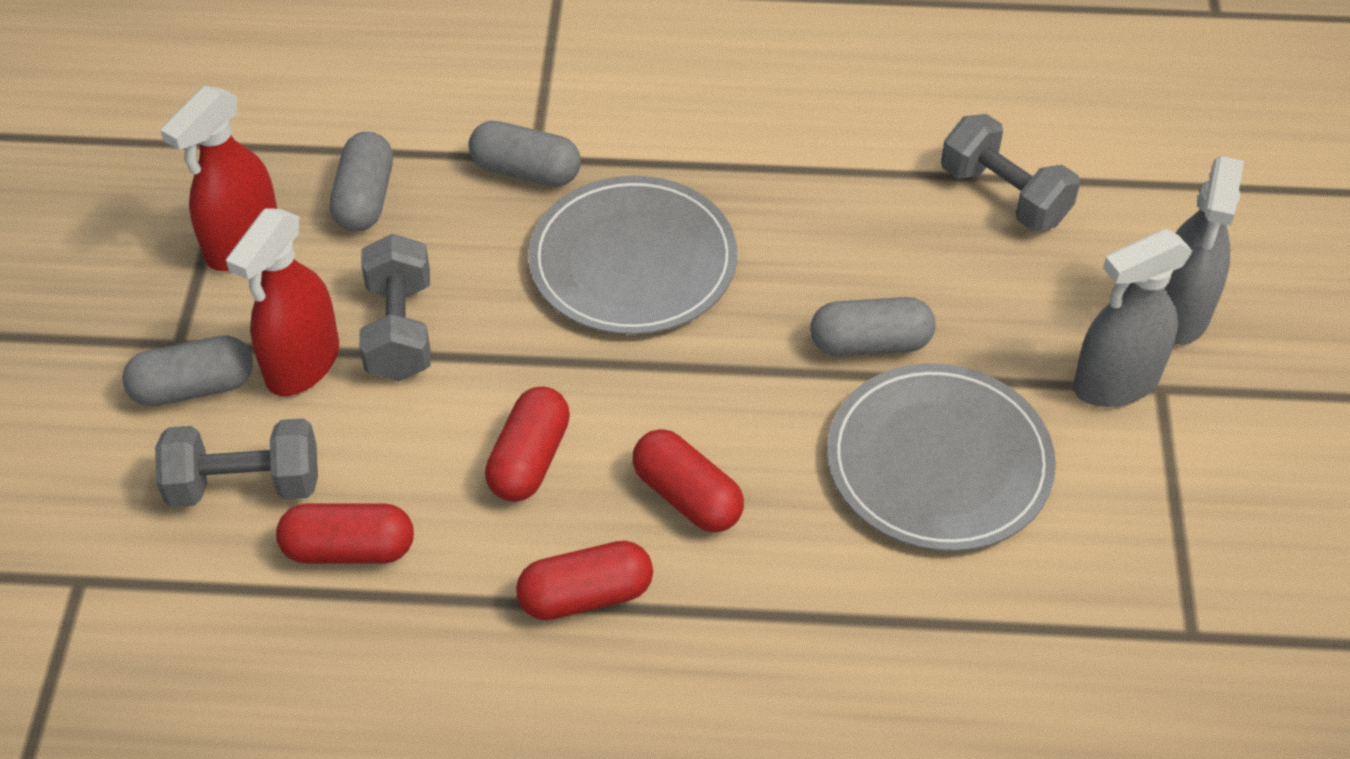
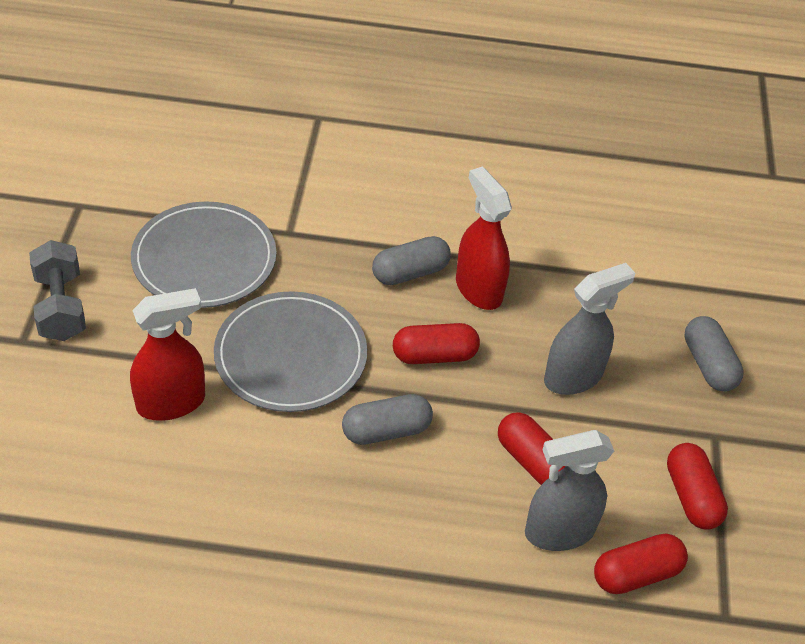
grey capsule: 4 -> 3
grey dumbbell: 3 -> 1

